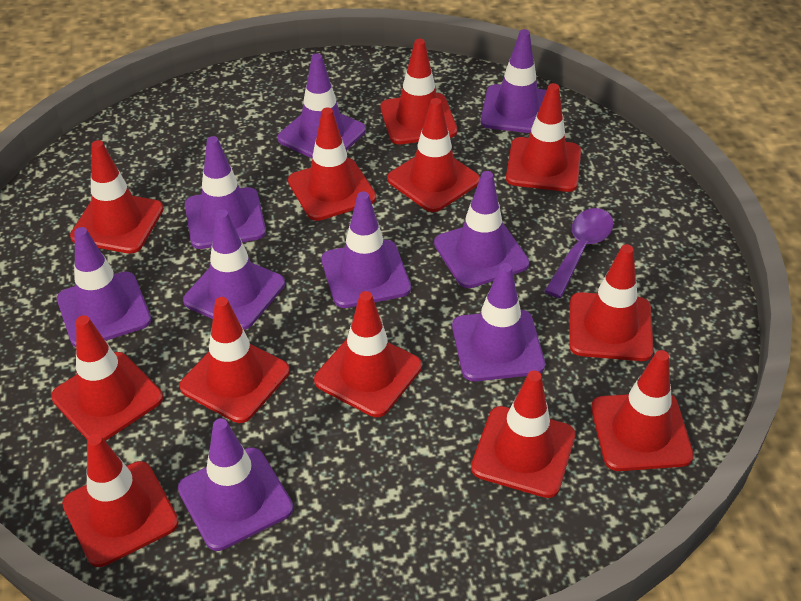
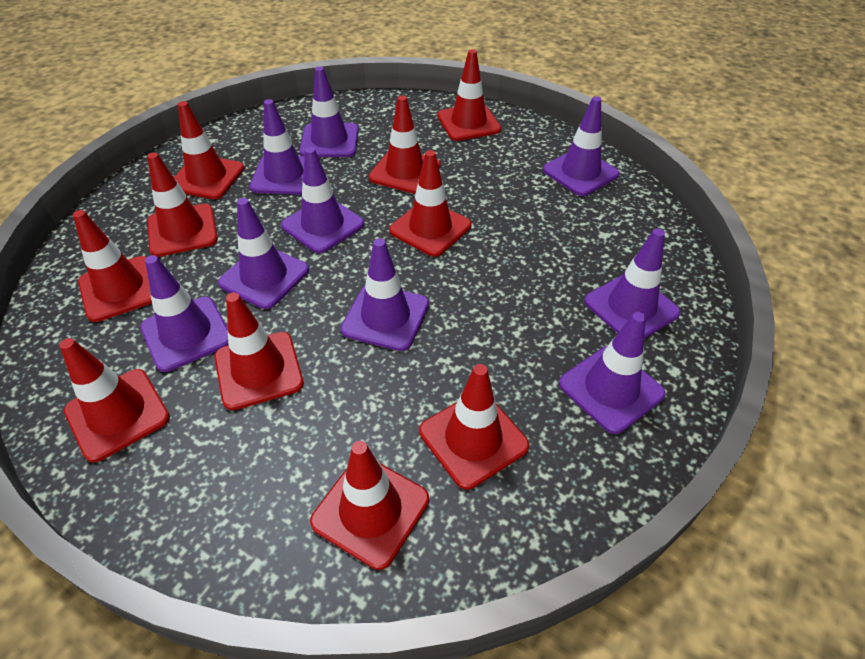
purple spoon: 1 -> 0
red traffic cone: 12 -> 10

